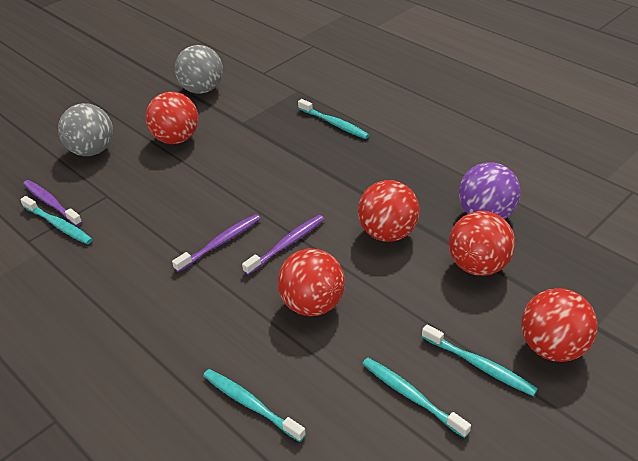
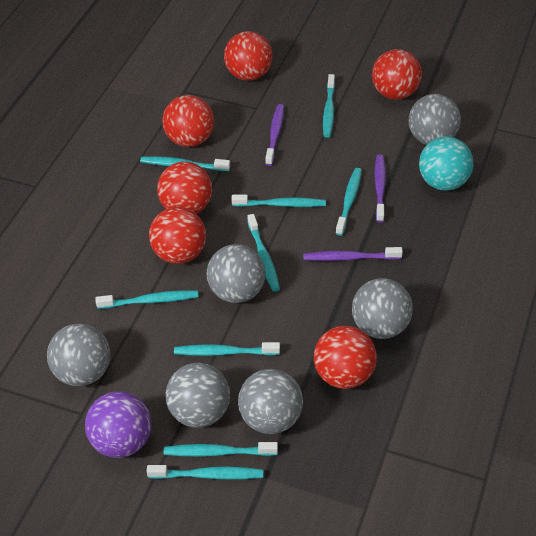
grey ball: 2 -> 6
red ball: 5 -> 6
turquoise ball: 0 -> 1
turquoise toothbrush: 5 -> 9

